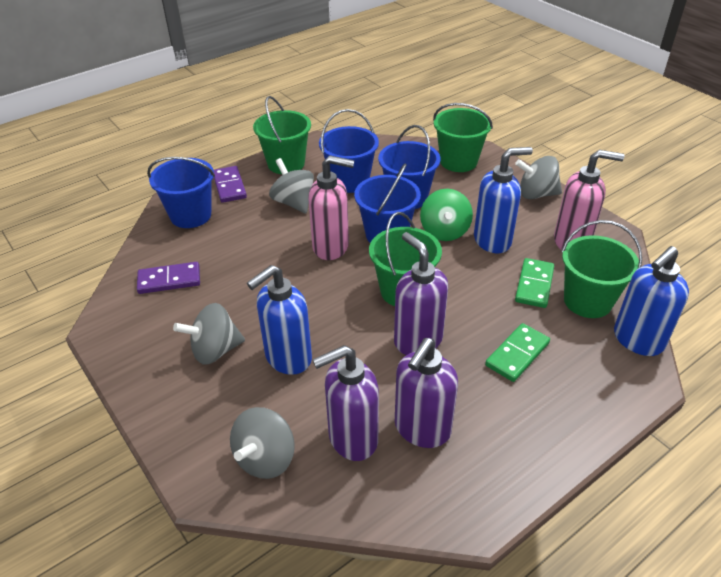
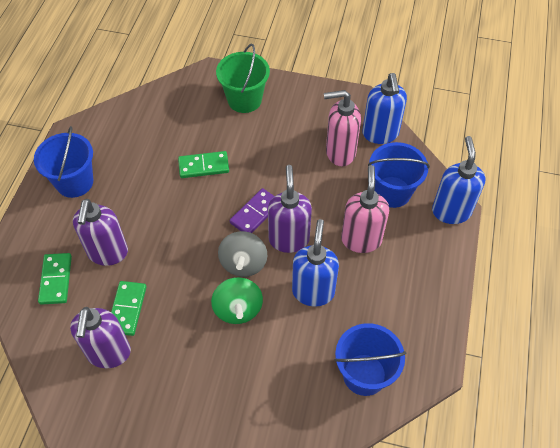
blue bucket: 4 -> 3
green bucket: 4 -> 1
green domino: 2 -> 3
grey spinning top: 4 -> 1
purple domino: 2 -> 1

